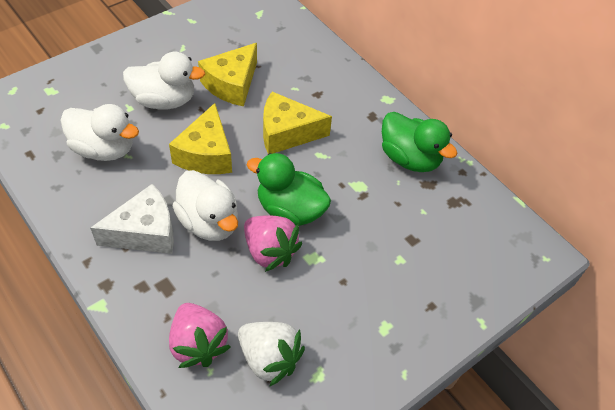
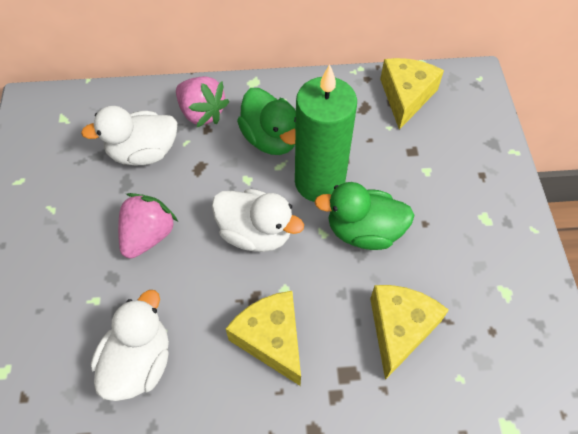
green candle: 0 -> 1
white cheese: 1 -> 0
white strawberry: 1 -> 0

